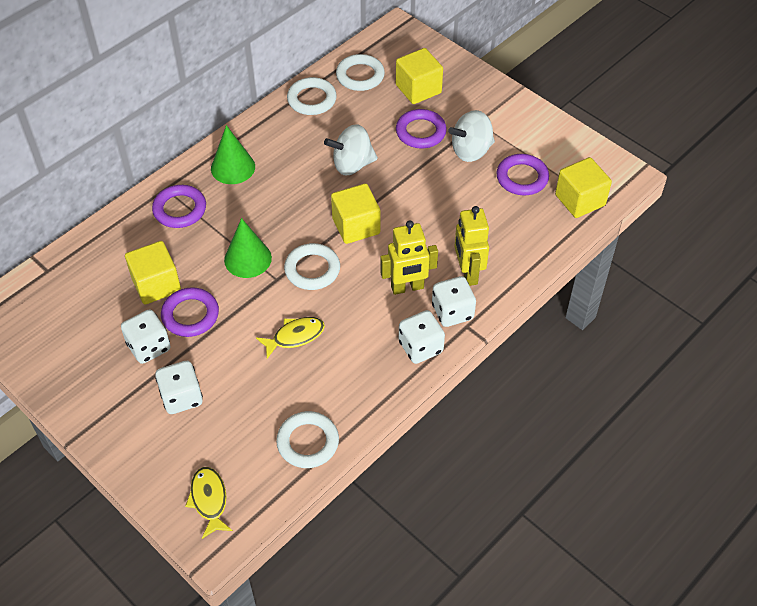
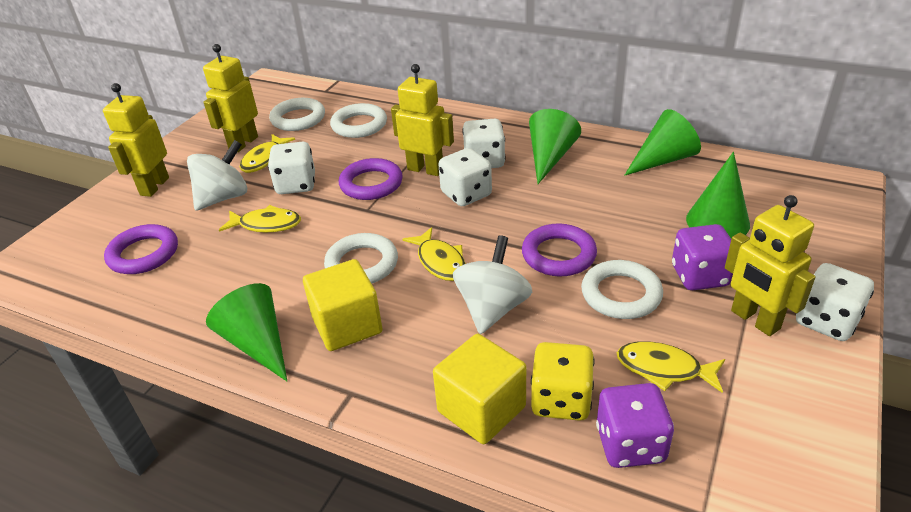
green cone: 2 -> 4
purple dice: 0 -> 2
purple ring: 4 -> 3
yellow cube: 4 -> 2
yellow dice: 0 -> 1
yellow fish: 2 -> 4
yellow robot: 2 -> 4

